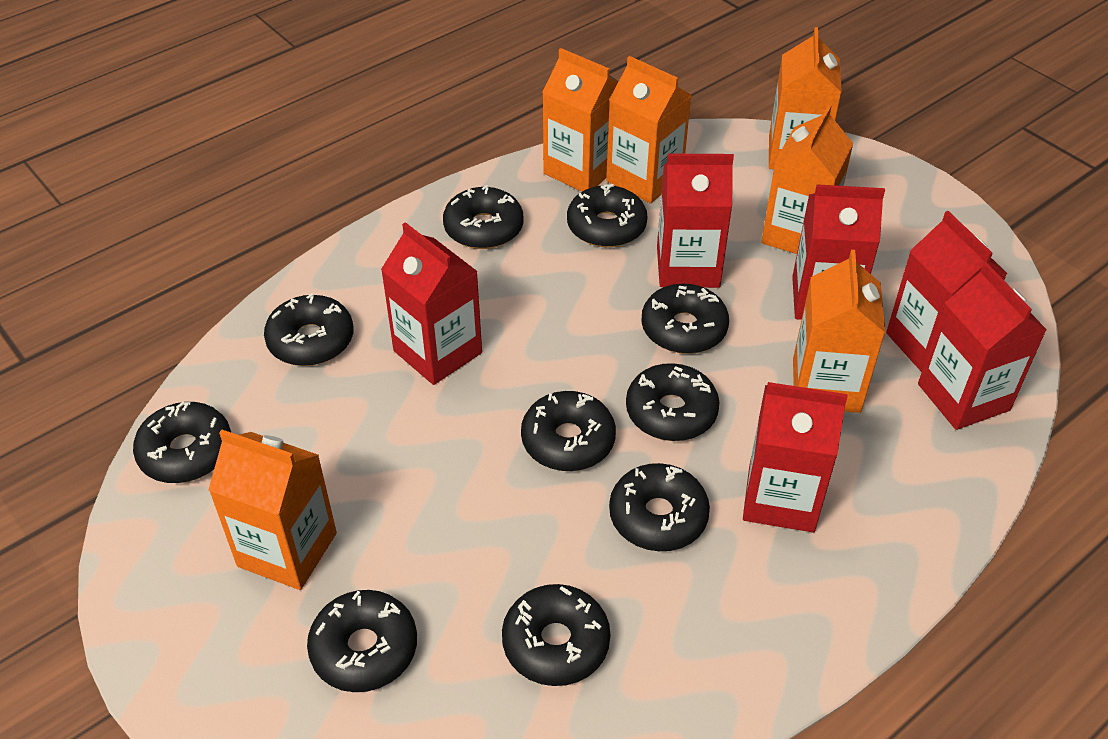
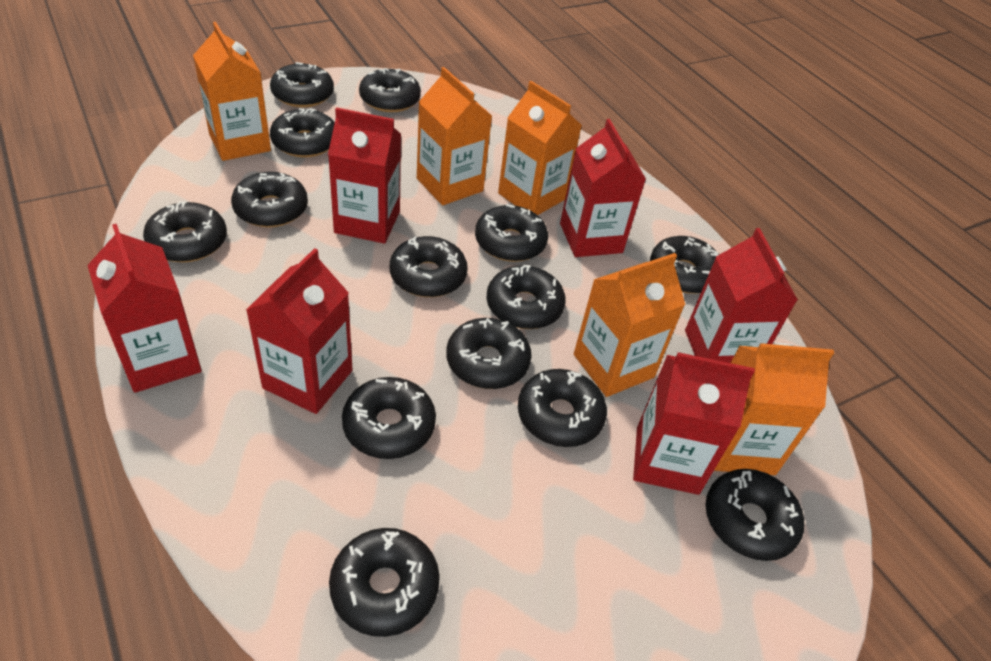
black donut: 10 -> 14
orange carton: 6 -> 5

